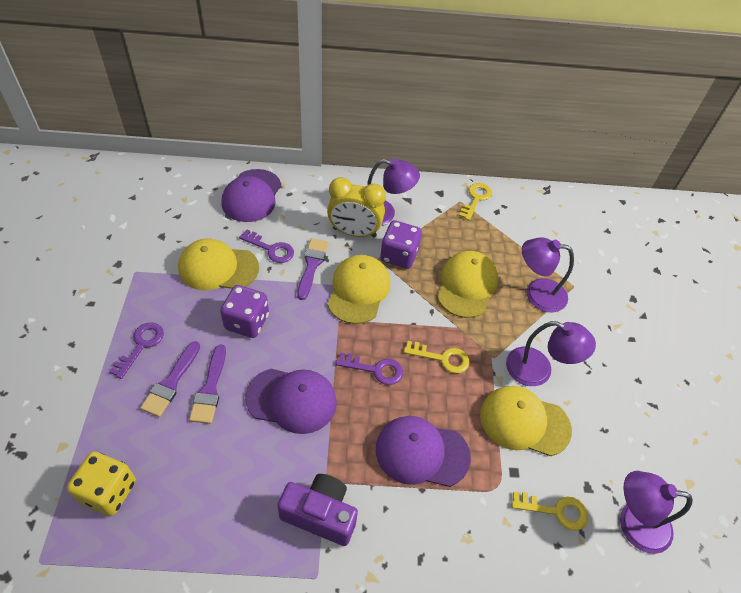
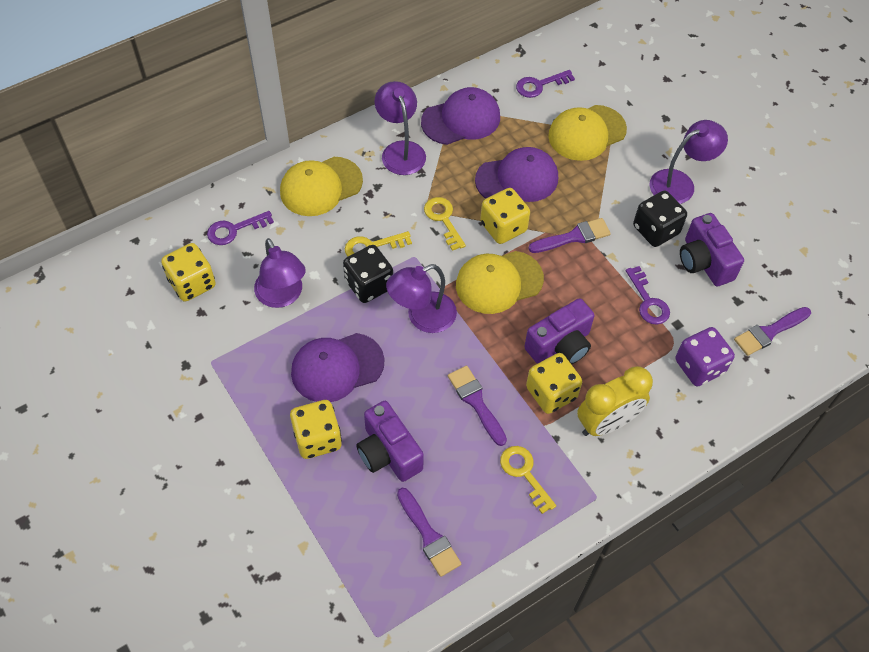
black dice: 0 -> 2
purple brush: 3 -> 4
purple camera: 1 -> 3
purple dice: 2 -> 1
yellow cap: 4 -> 3
yellow dice: 1 -> 4

